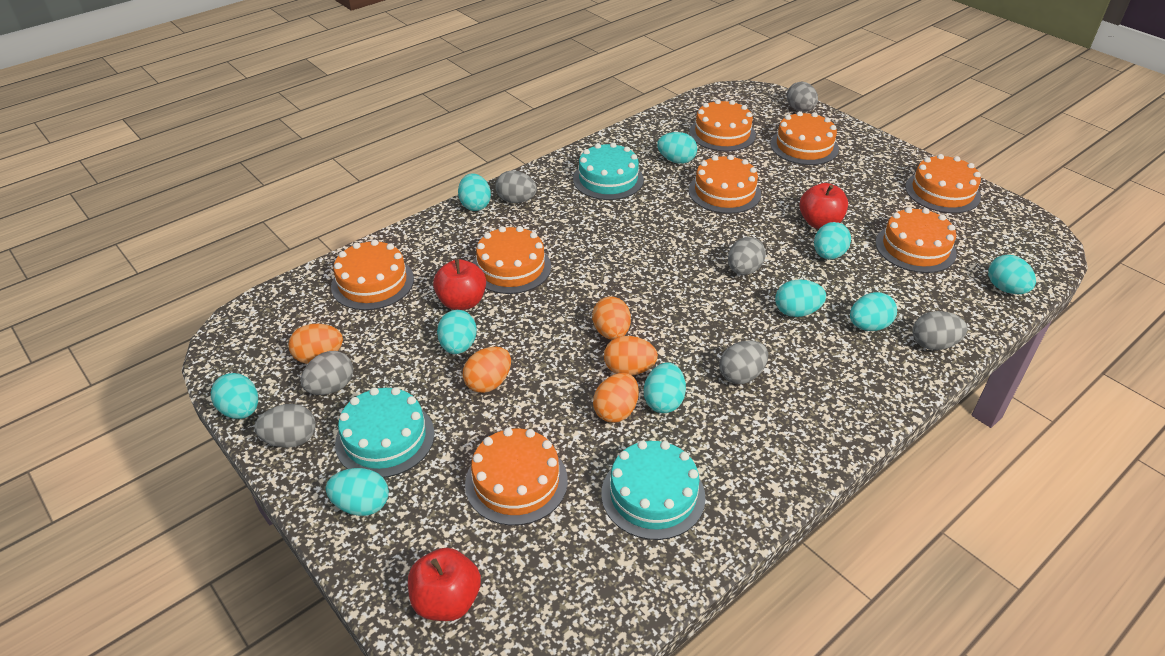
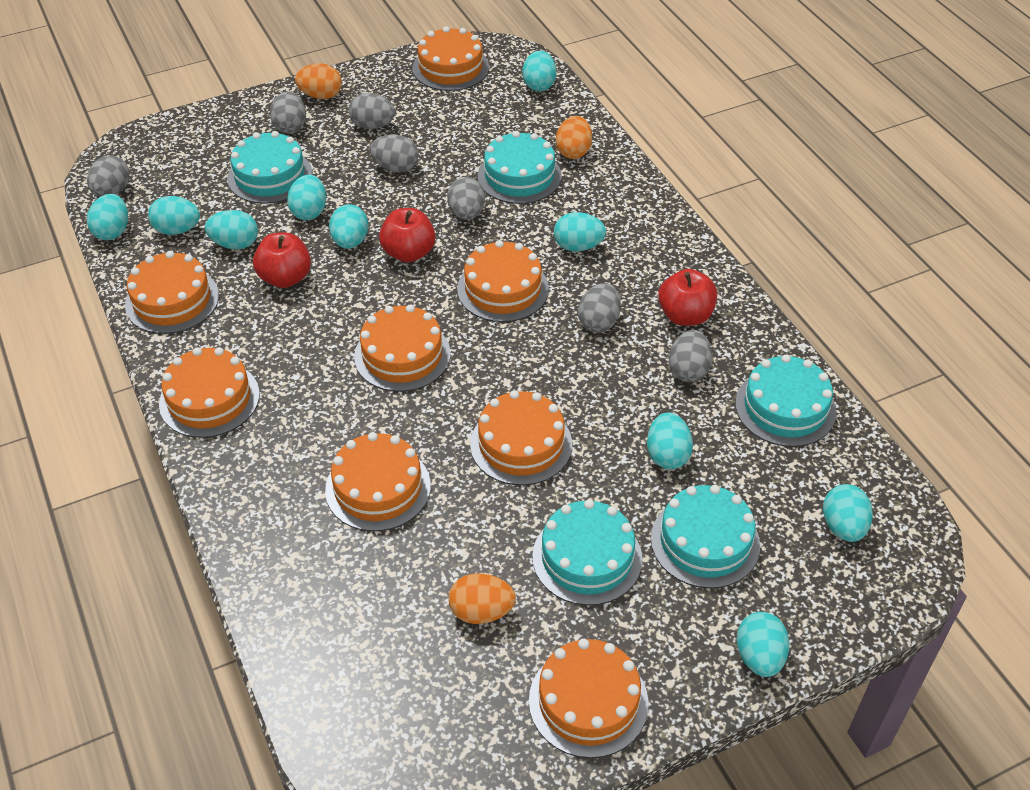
orange egg: 5 -> 3
turquoise cake: 3 -> 5

